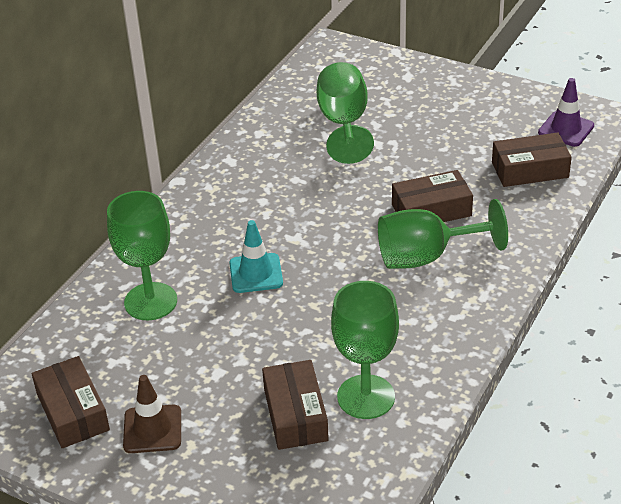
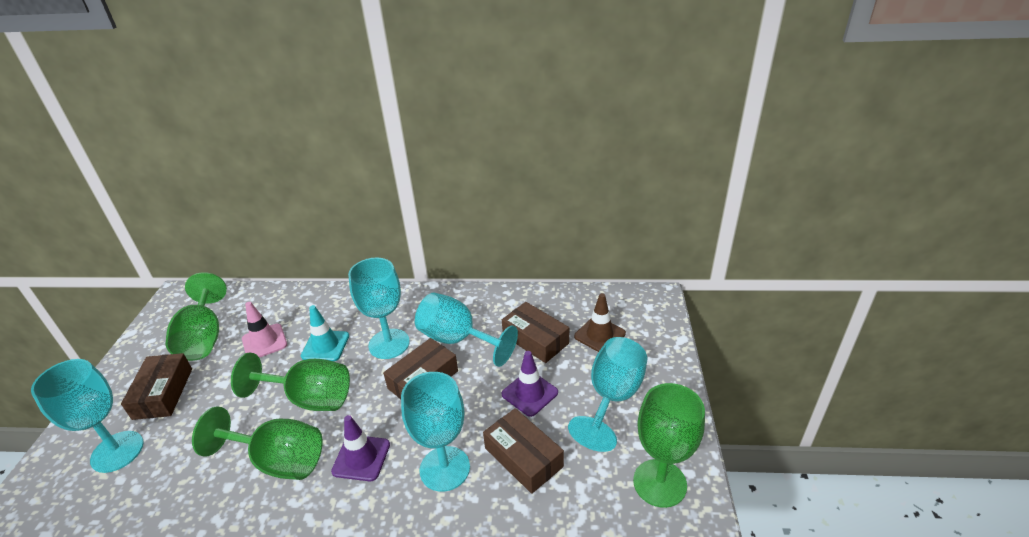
pink traffic cone: 0 -> 1
purple traffic cone: 1 -> 2
turquoise goblet: 0 -> 5

